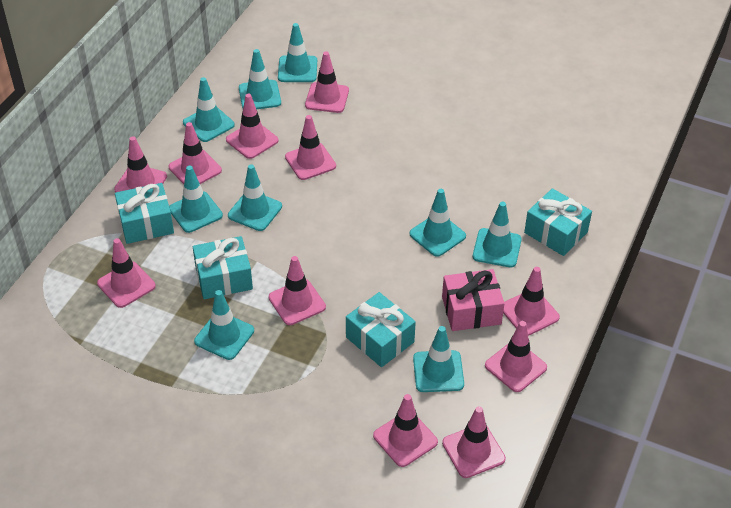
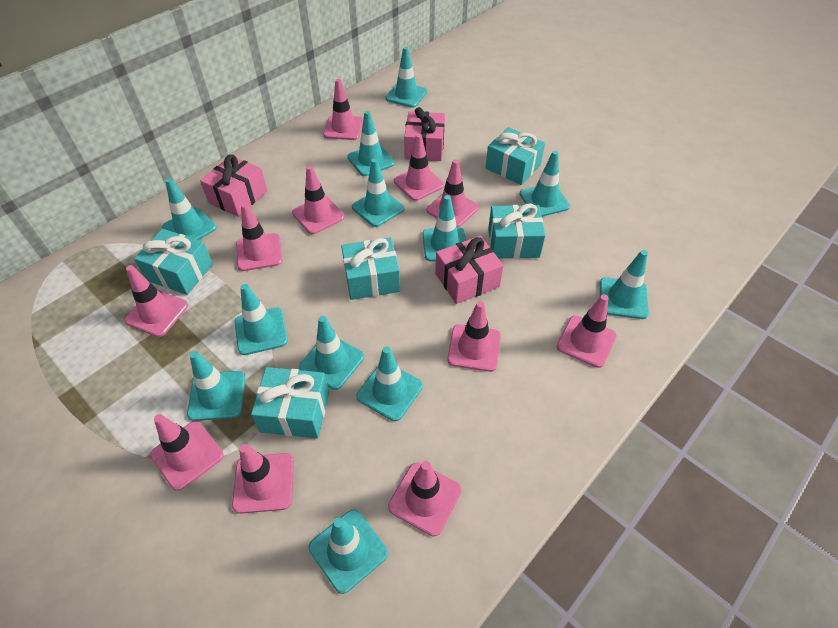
pink gift: 1 -> 3
turquoise gift: 4 -> 5
turquoise traffic cone: 9 -> 12

